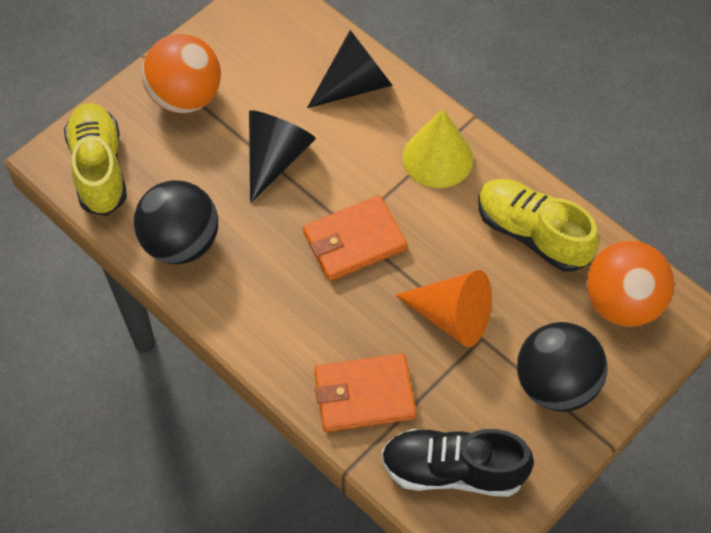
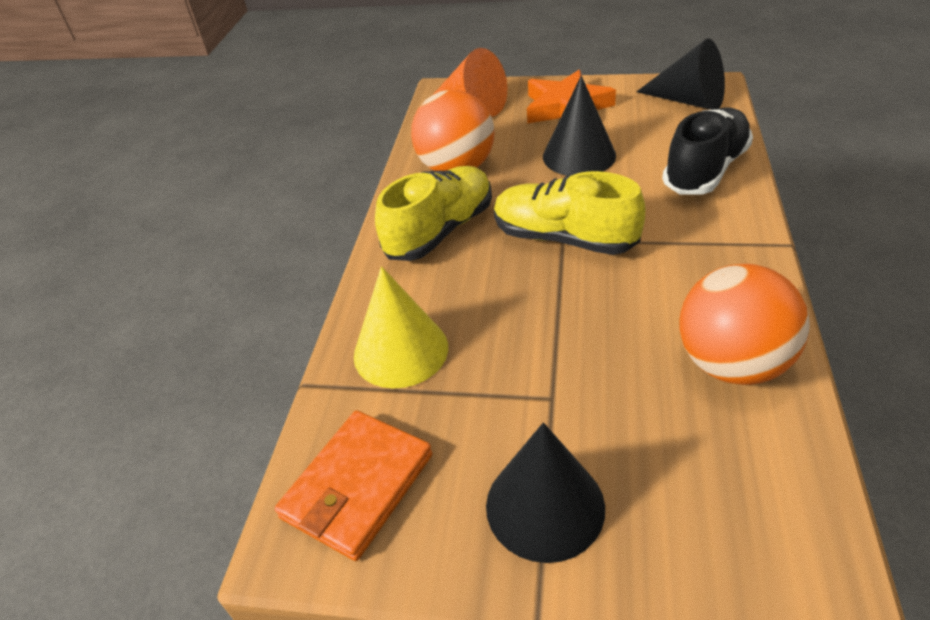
black ball: 2 -> 0
black cone: 2 -> 3
orange star: 0 -> 1
orange wallet: 2 -> 1

